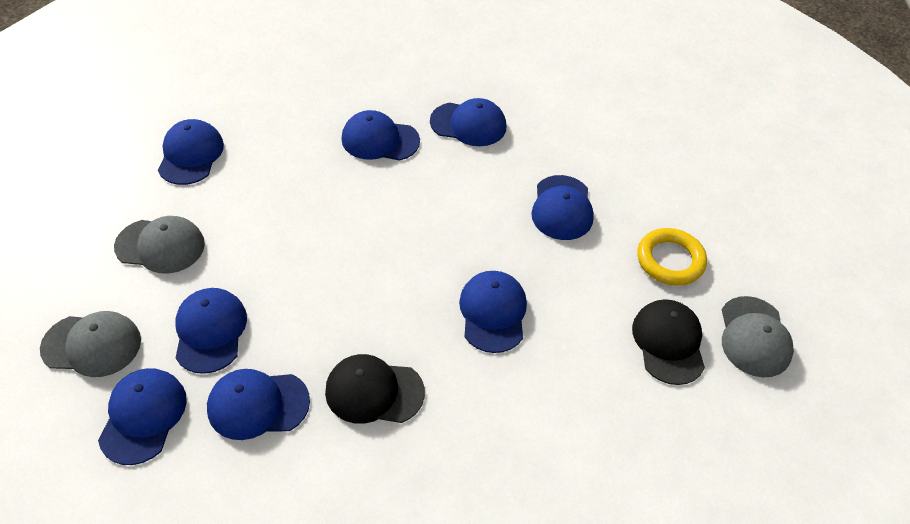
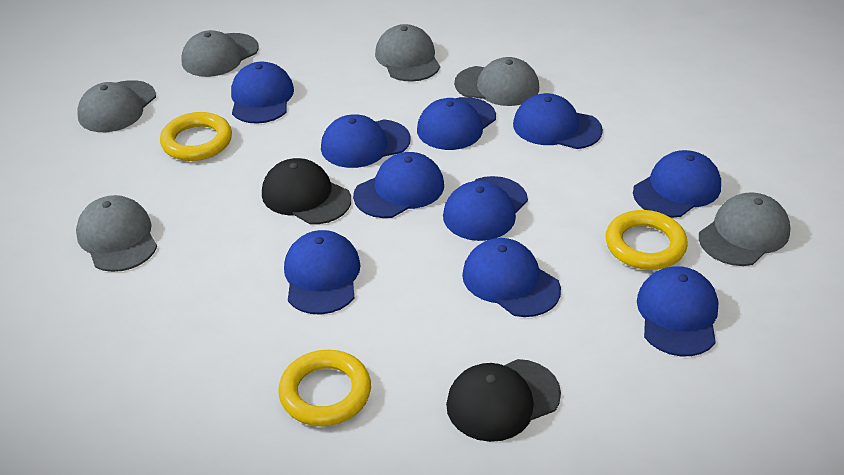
blue cap: 8 -> 10
grey cap: 3 -> 6
yellow ring: 1 -> 3

